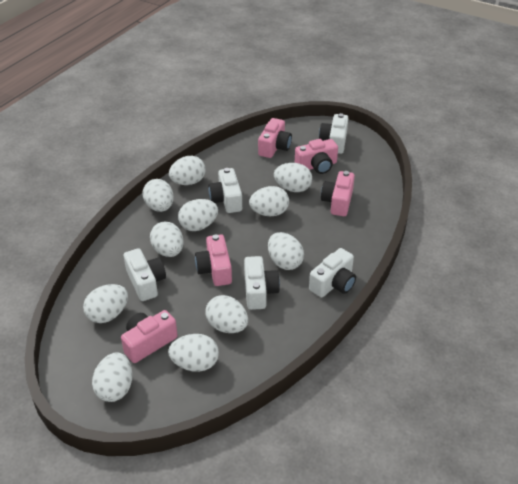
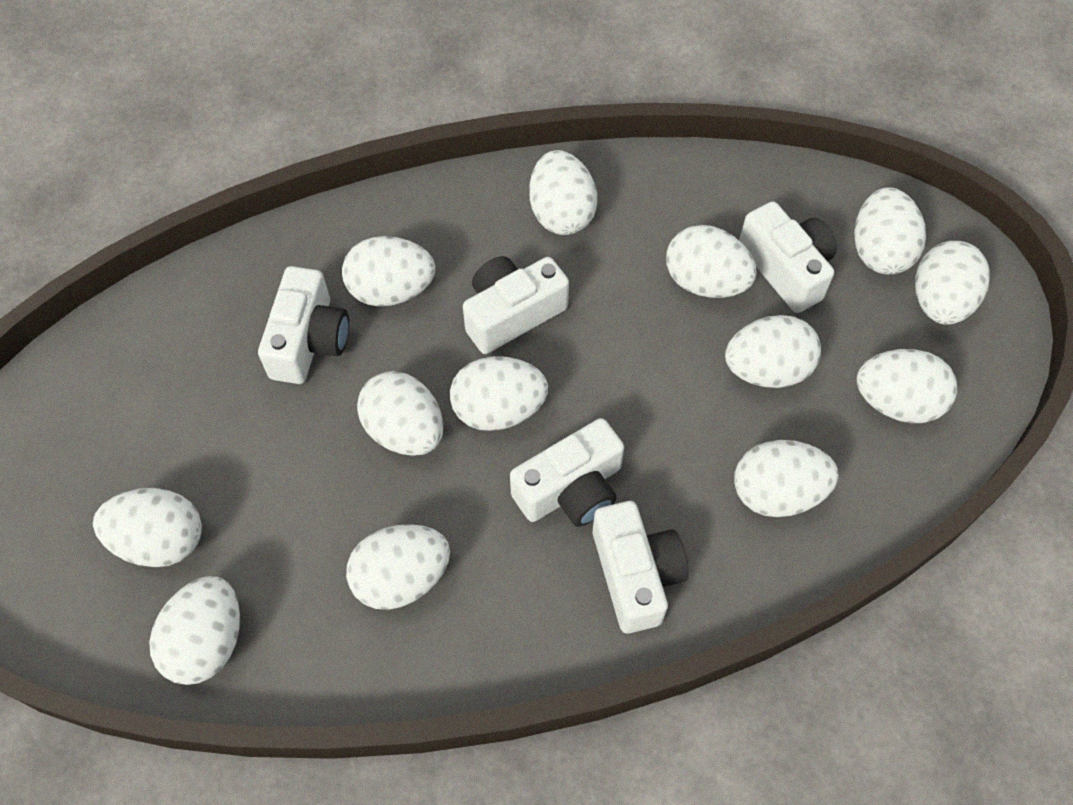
pink camera: 5 -> 0
white egg: 11 -> 13

